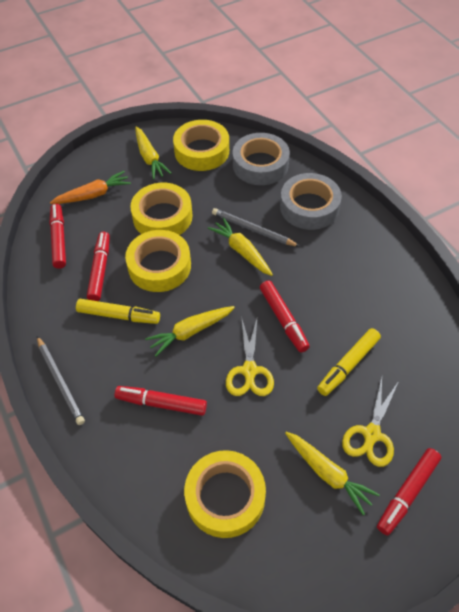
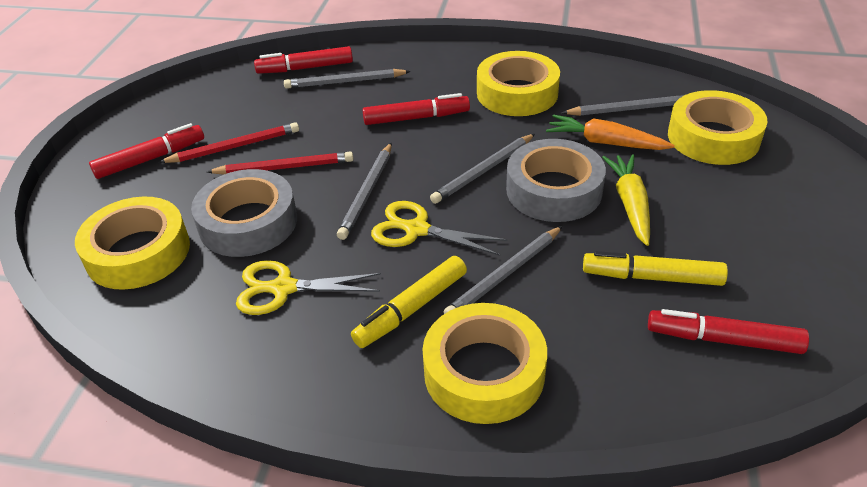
grey pencil: 2 -> 5
red marker: 5 -> 4
red pencil: 0 -> 2
yellow carrot: 4 -> 1

